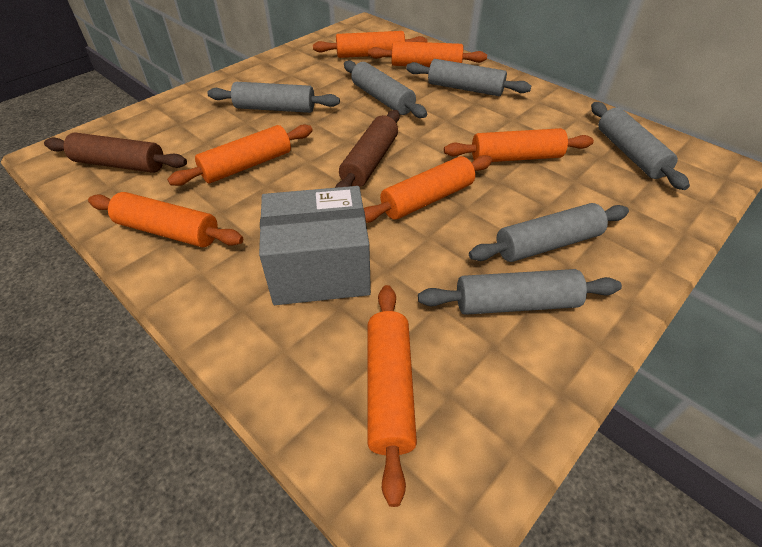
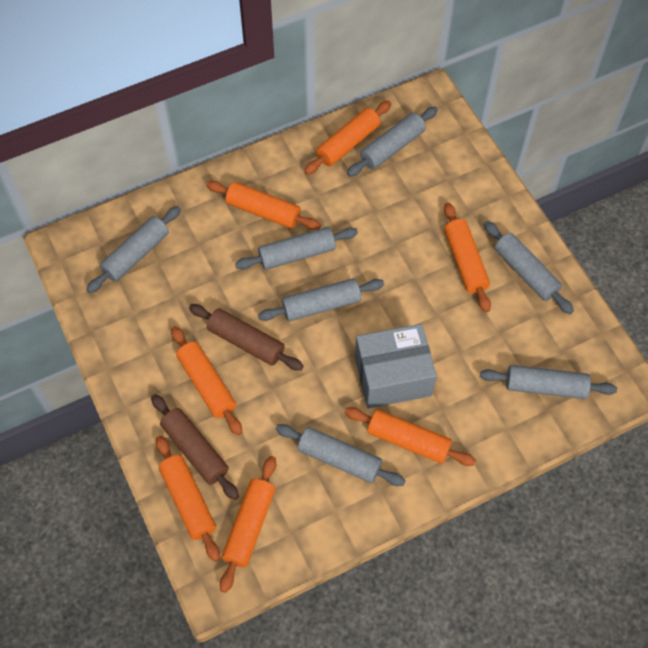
grey rolling pin: 6 -> 7

